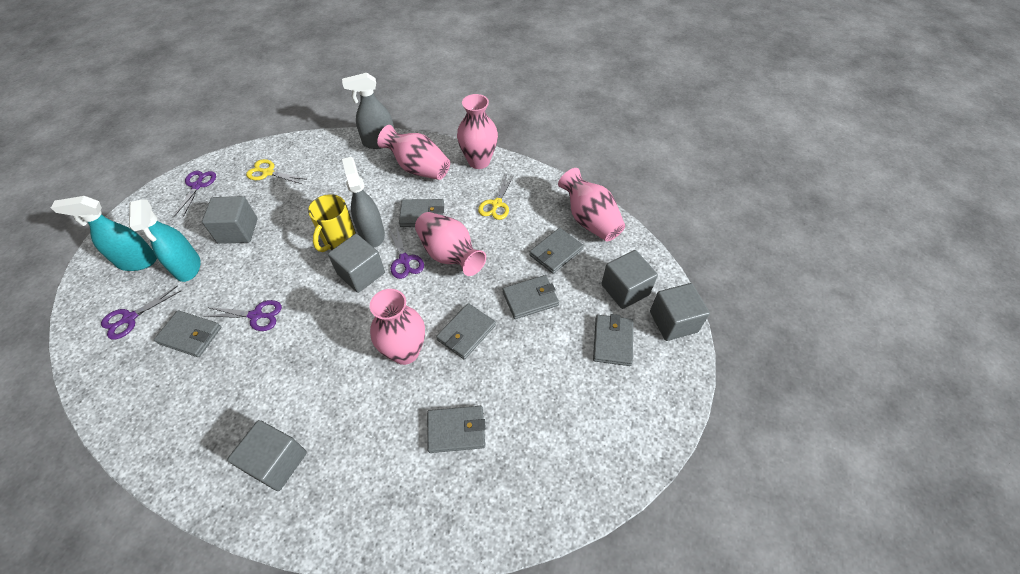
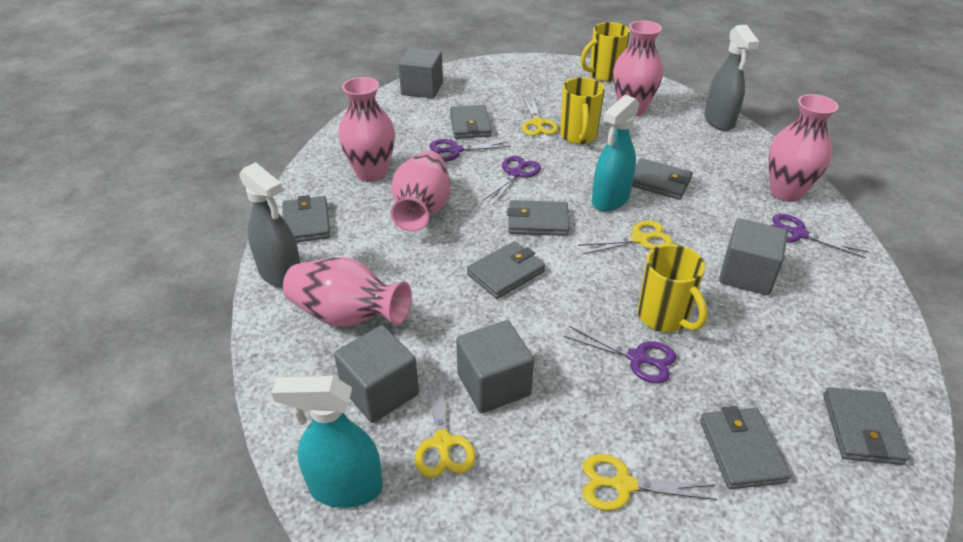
grey cube: 5 -> 4
yellow mug: 1 -> 3
yellow scissors: 2 -> 4

